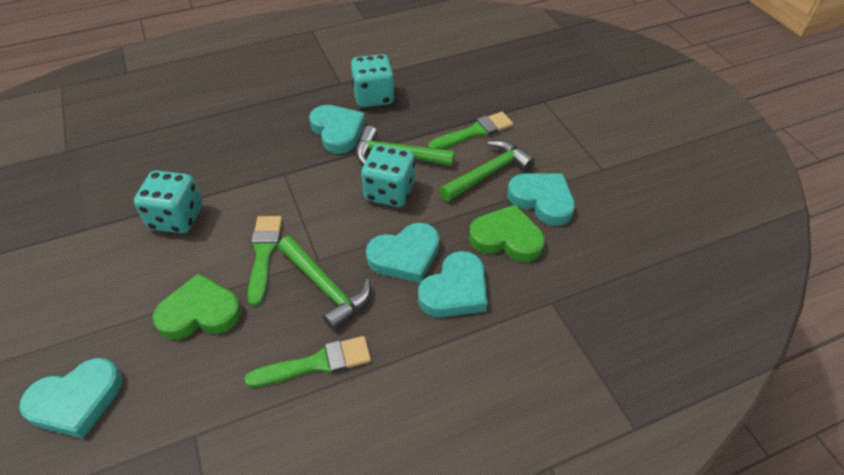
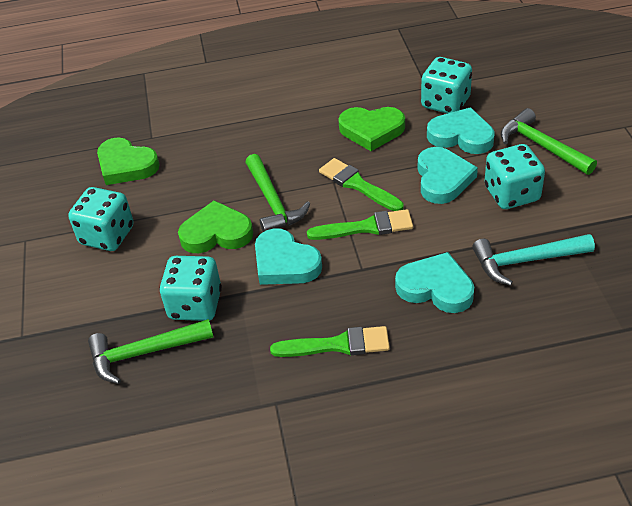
green heart: 2 -> 3
turquoise dice: 3 -> 4
turquoise hammer: 0 -> 1
turquoise heart: 5 -> 4

